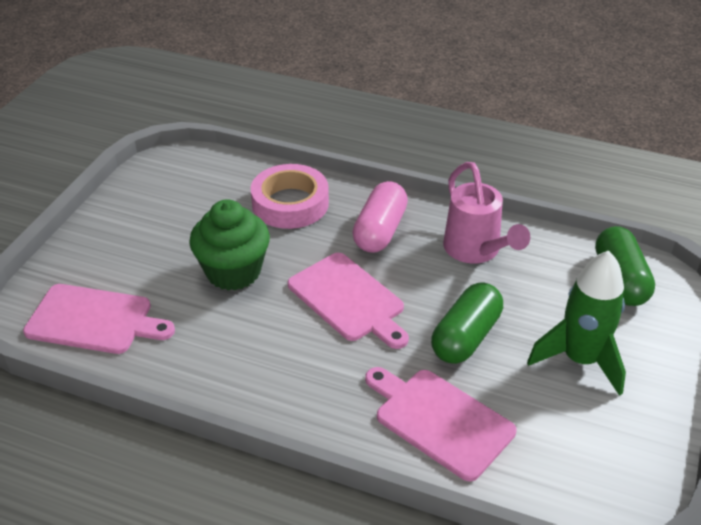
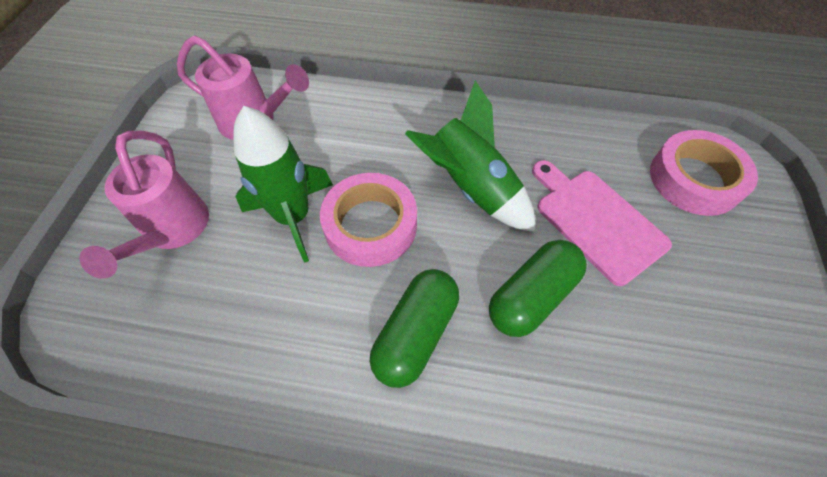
green cupcake: 1 -> 0
green rocket: 1 -> 2
pink capsule: 1 -> 0
pink cutting board: 3 -> 1
pink tape: 1 -> 2
pink watering can: 1 -> 2

